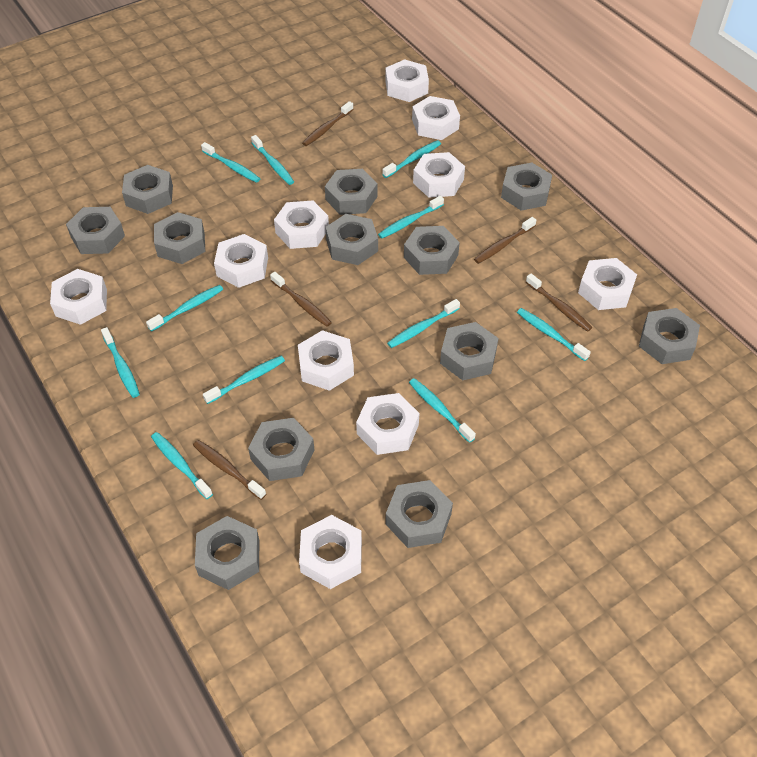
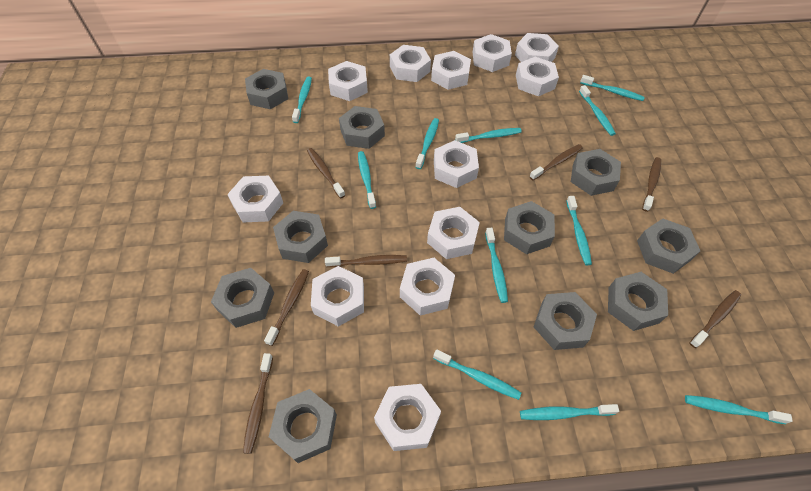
brown toothbrush: 5 -> 7
grey nut: 12 -> 10
white nut: 10 -> 12

